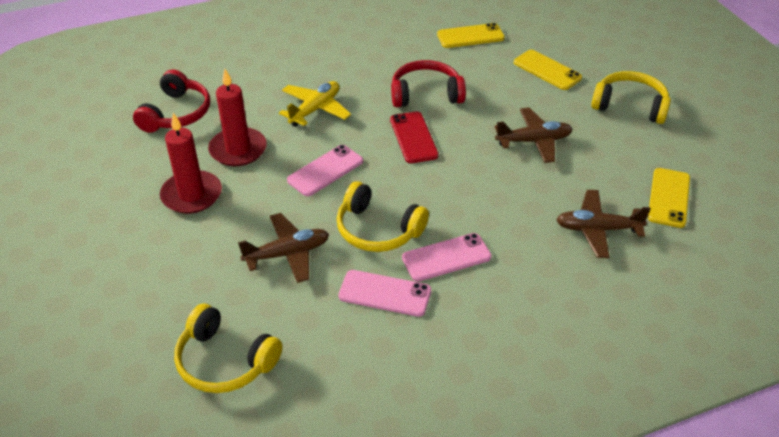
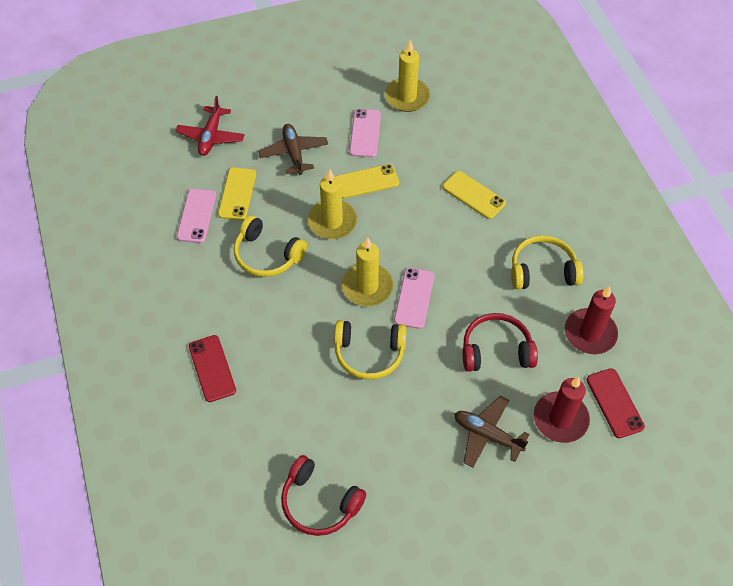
brown plane: 3 -> 2
red phone: 1 -> 2
red plane: 0 -> 1
yellow candle: 0 -> 3
yellow plane: 1 -> 0

